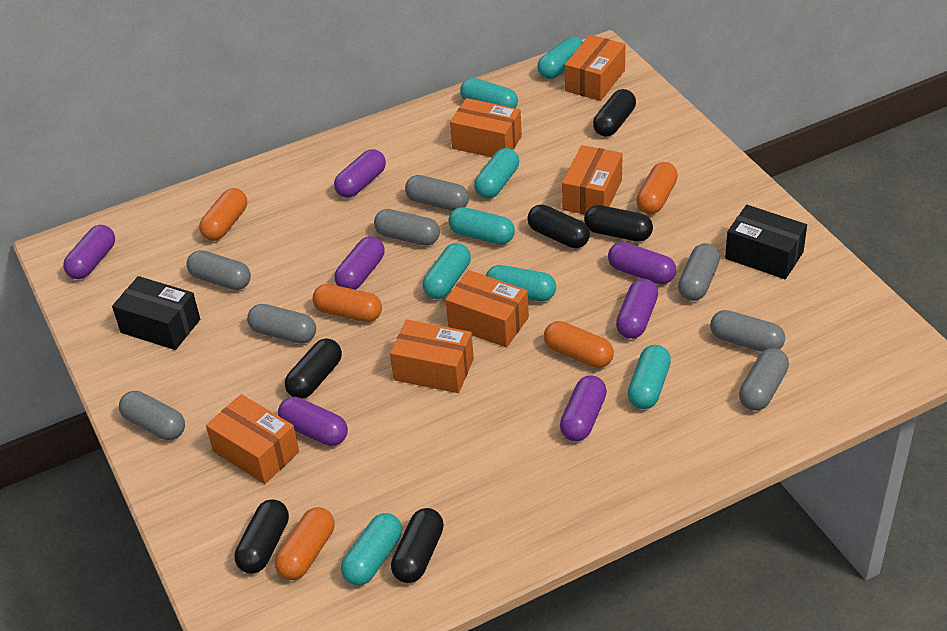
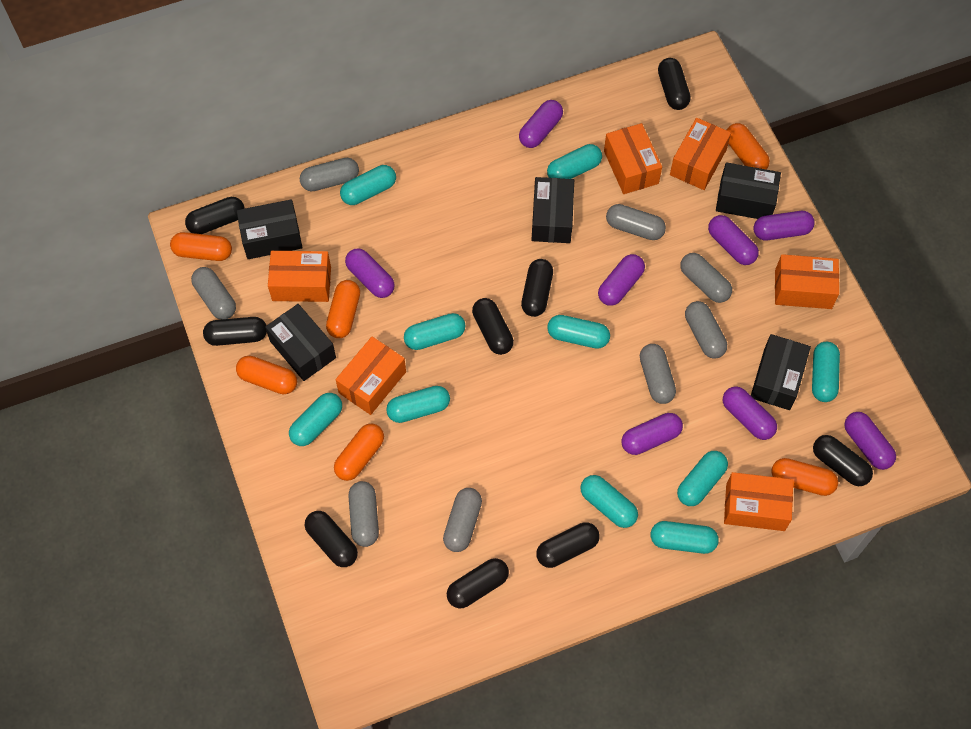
black box: 2 -> 5
black capsule: 6 -> 9
orange capsule: 5 -> 6
purple capsule: 7 -> 8
turquoise capsule: 8 -> 10

